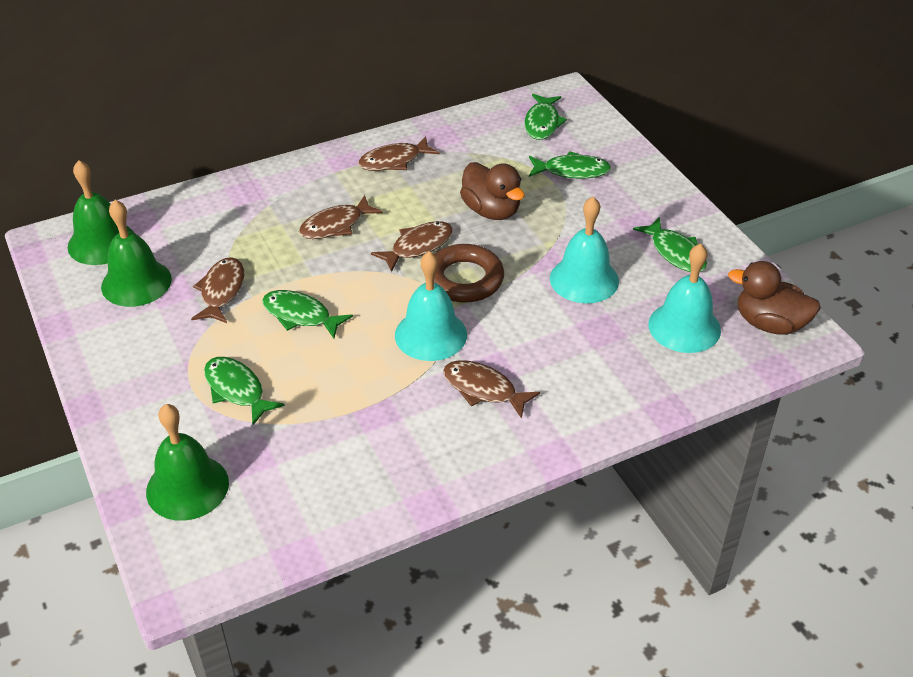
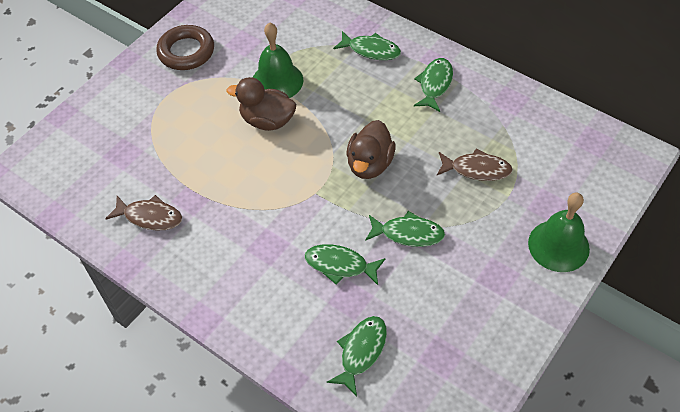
brown fish: 5 -> 2
green bell: 3 -> 2
turquoise bell: 3 -> 0

